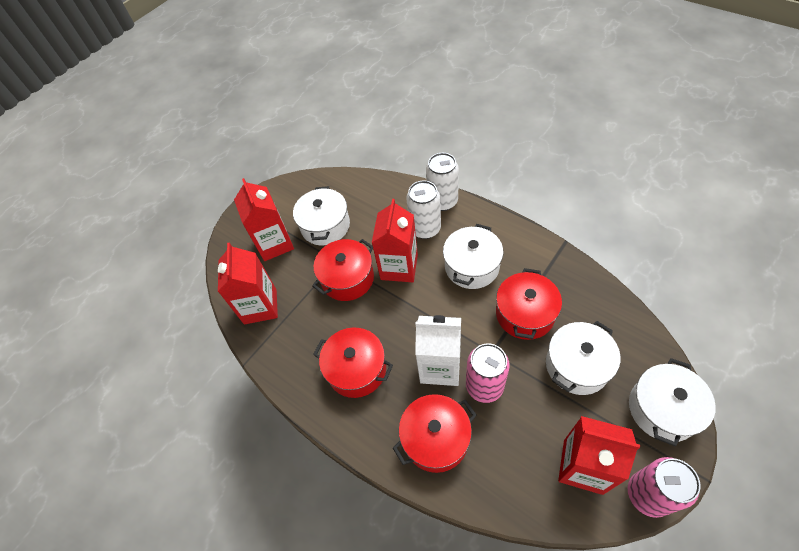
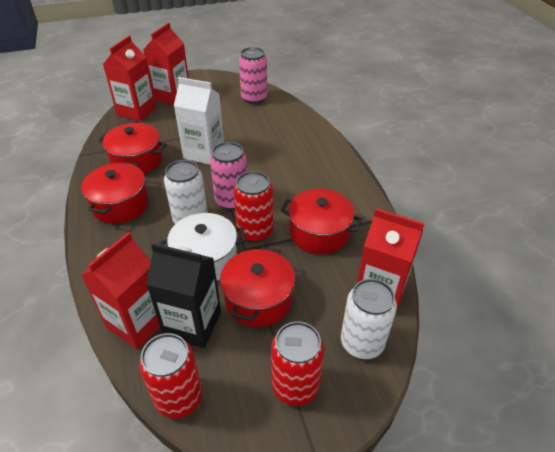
black carton: 0 -> 1
red can: 0 -> 3
white pot: 4 -> 1

